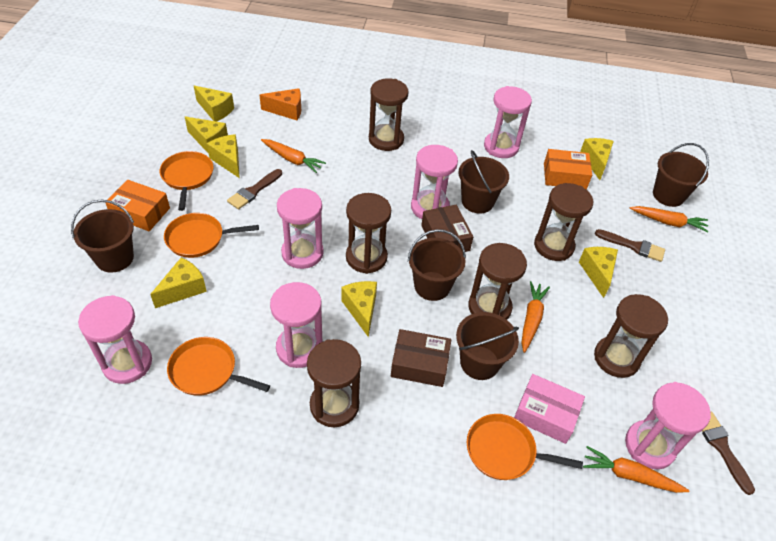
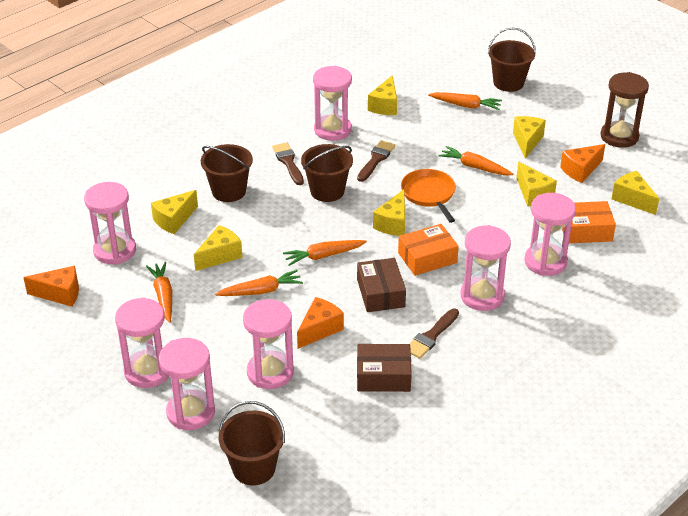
brown bucket: 5 -> 4
brown hourglass: 6 -> 1
orange carrot: 4 -> 5
orange cheese: 1 -> 3
orange pan: 4 -> 1
pink box: 1 -> 0
pink hourglass: 6 -> 7

